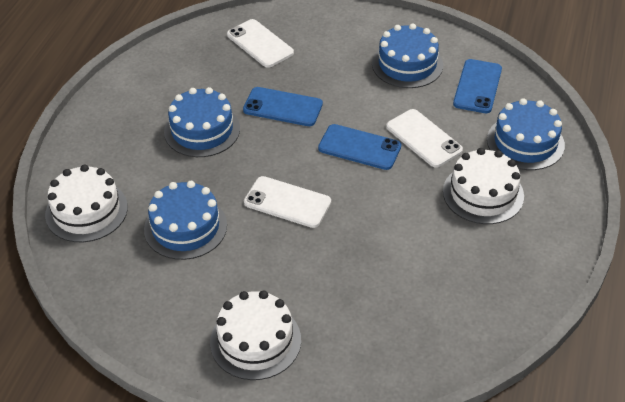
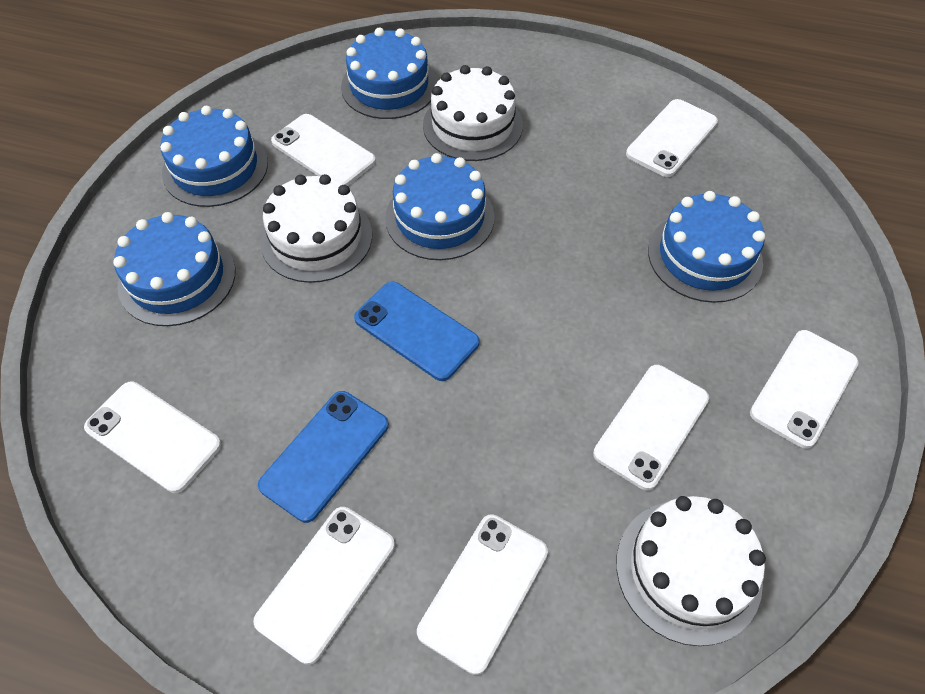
blue cake: 4 -> 5
blue phone: 3 -> 2
white phone: 3 -> 7

